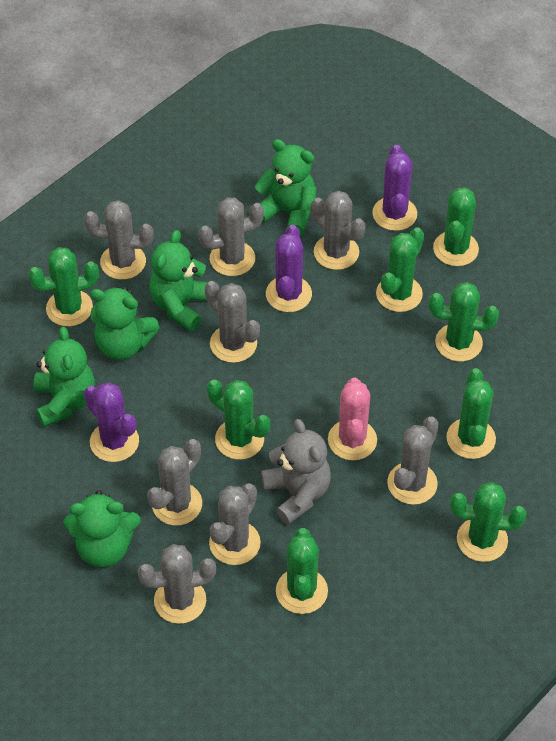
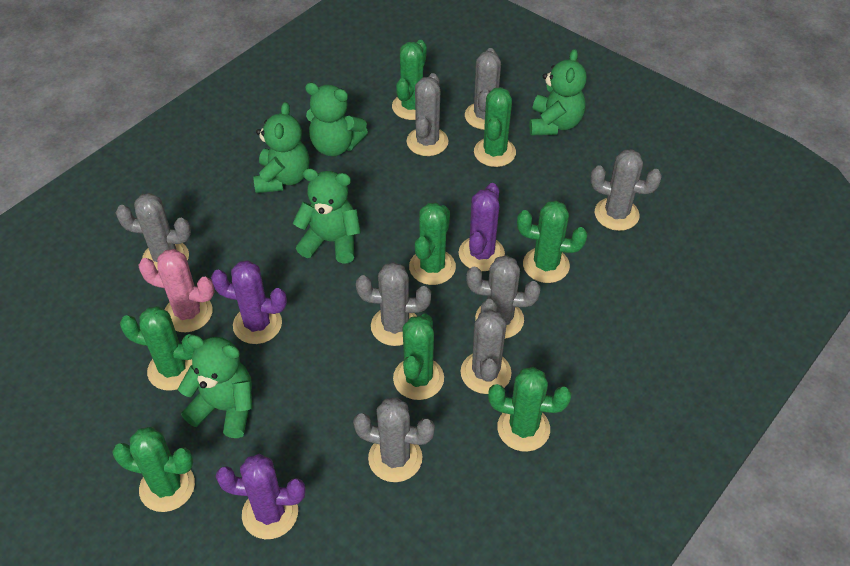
grey teddy bear: 1 -> 0

